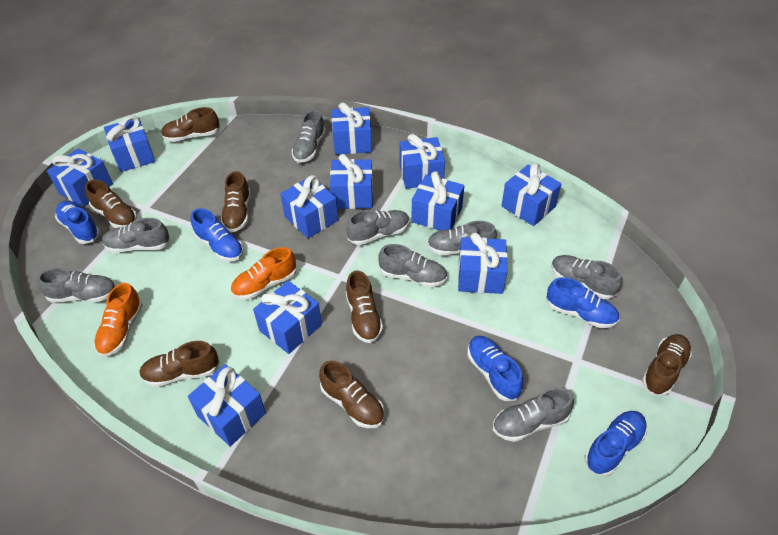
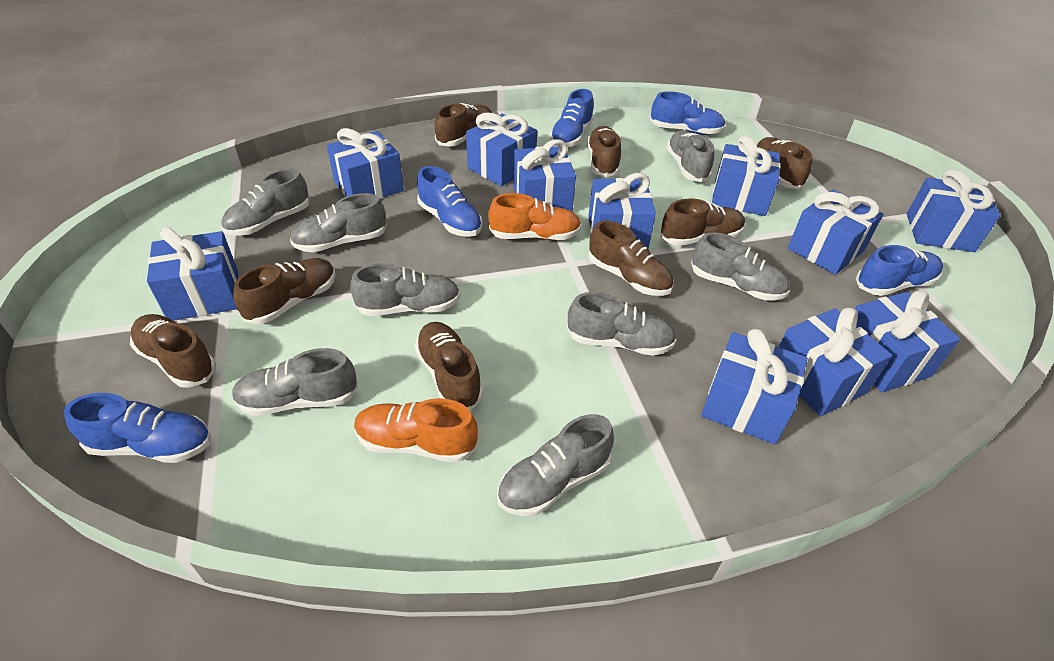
brown shoe: 7 -> 8

